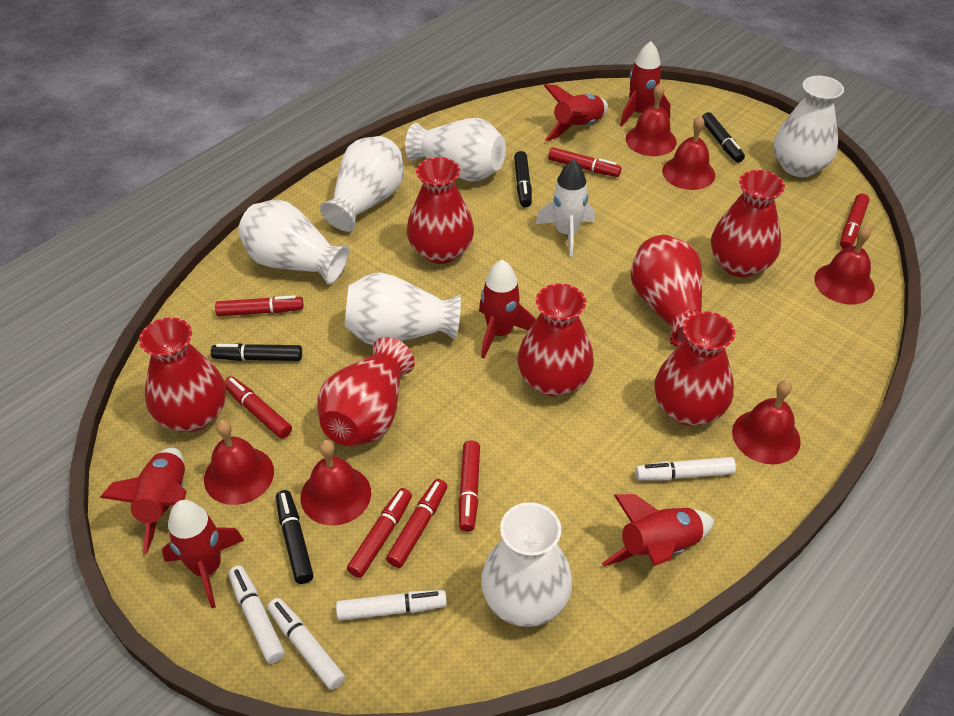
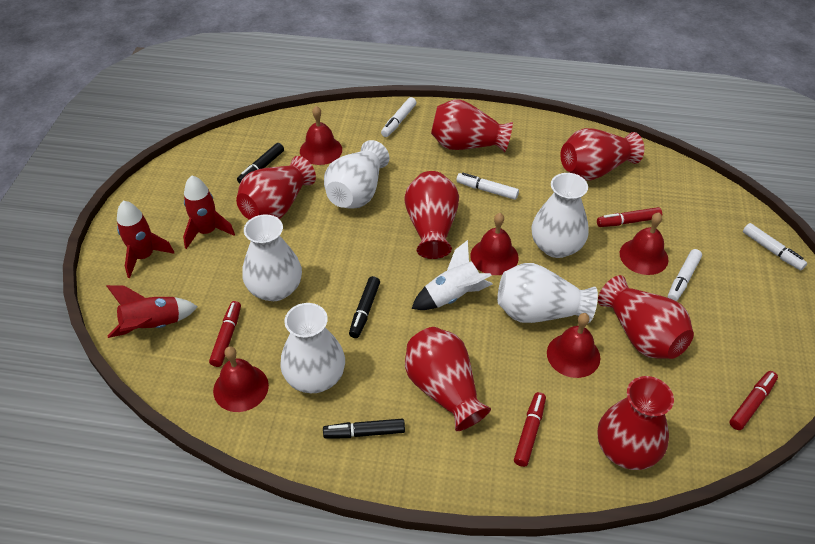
black marker: 4 -> 3
red bell: 6 -> 5
red marker: 7 -> 4
red rocket: 6 -> 3
white vase: 6 -> 5

